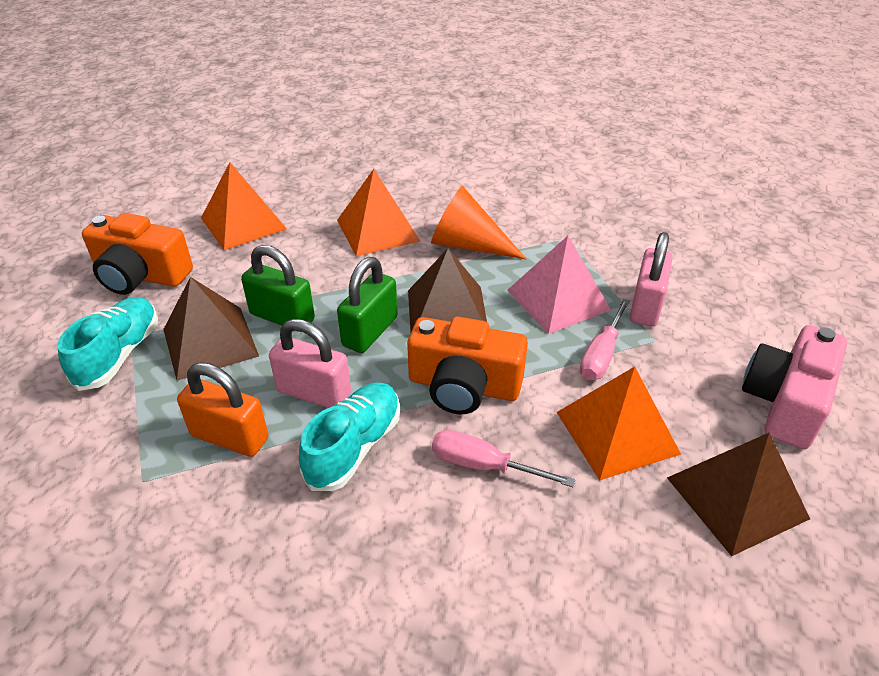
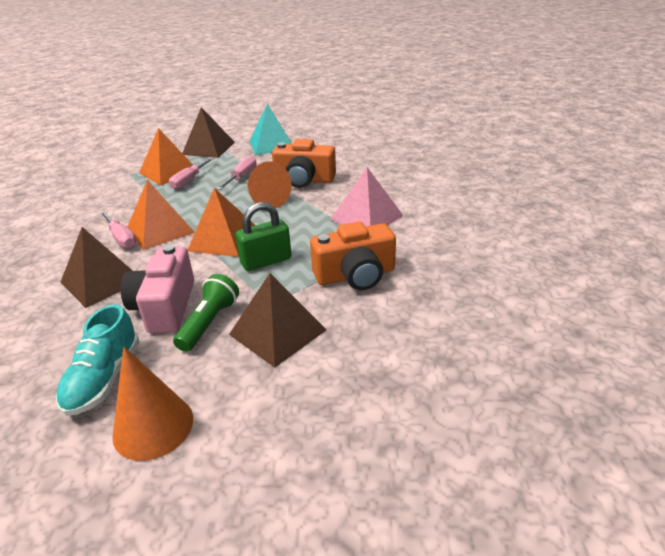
green flashlight: 0 -> 1
green padlock: 2 -> 1
orange cone: 1 -> 2
orange padlock: 1 -> 0
pink padlock: 2 -> 0
pink screwdriver: 2 -> 3
turquoise pyramid: 0 -> 1
turquoise shoe: 2 -> 1

